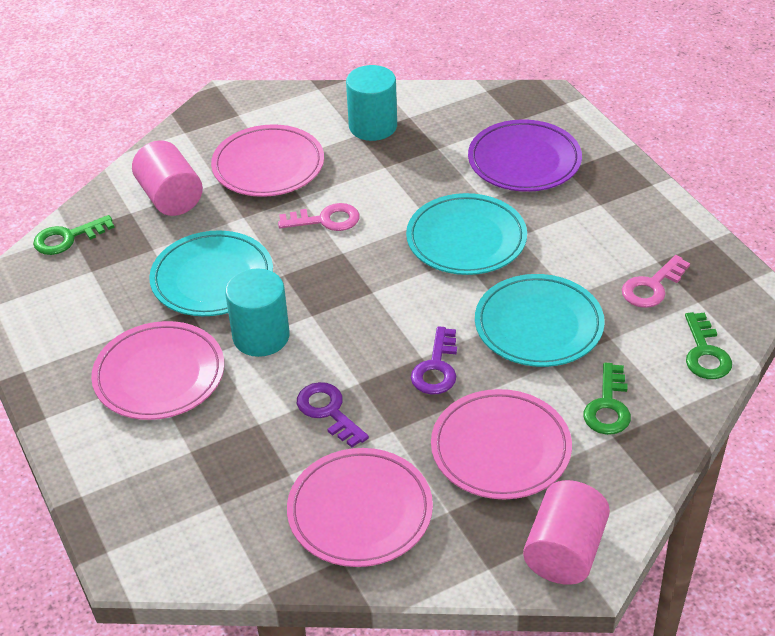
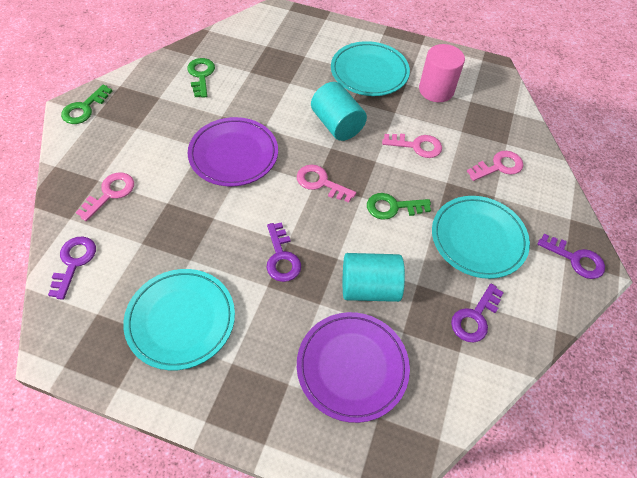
pink cylinder: 2 -> 1
pink key: 2 -> 4
pink plate: 4 -> 0
purple key: 2 -> 4
purple plate: 1 -> 2

